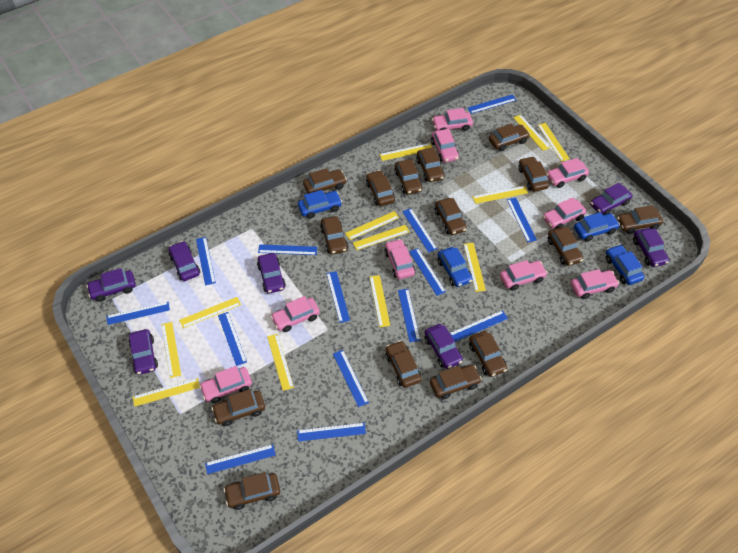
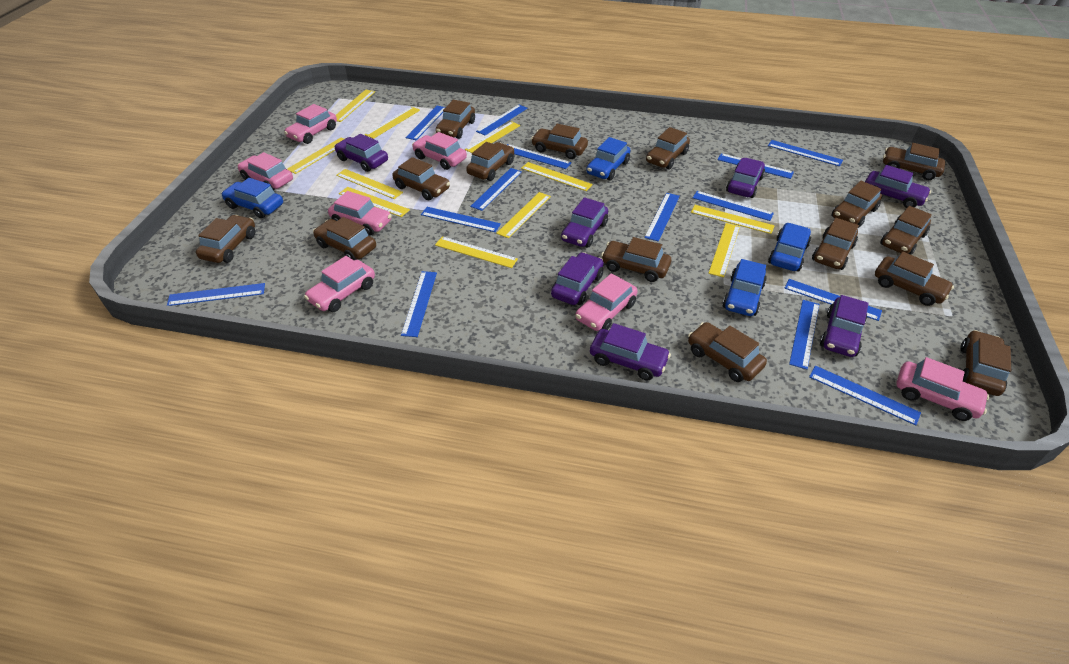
pink car: 9 -> 7
yellow ruler: 12 -> 11

